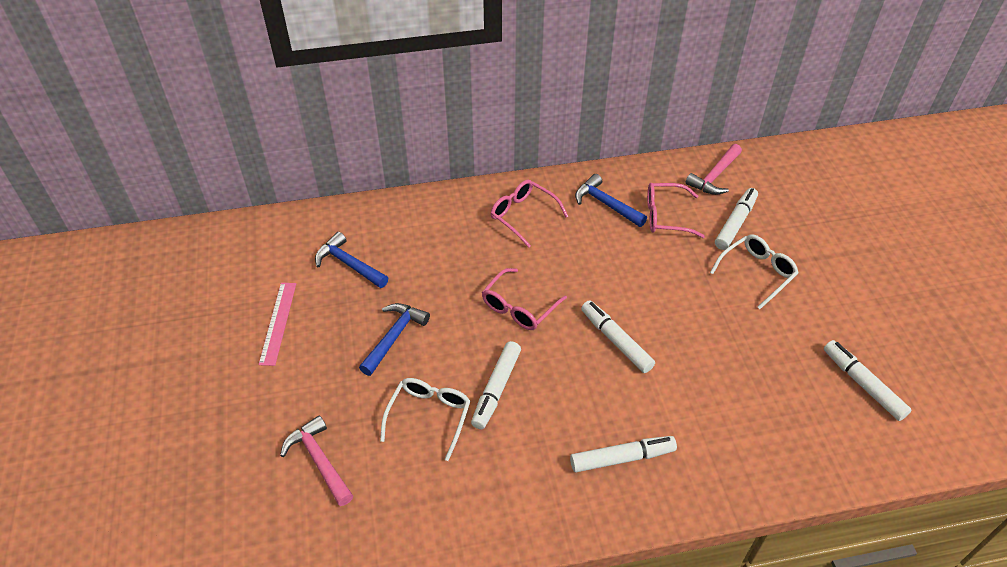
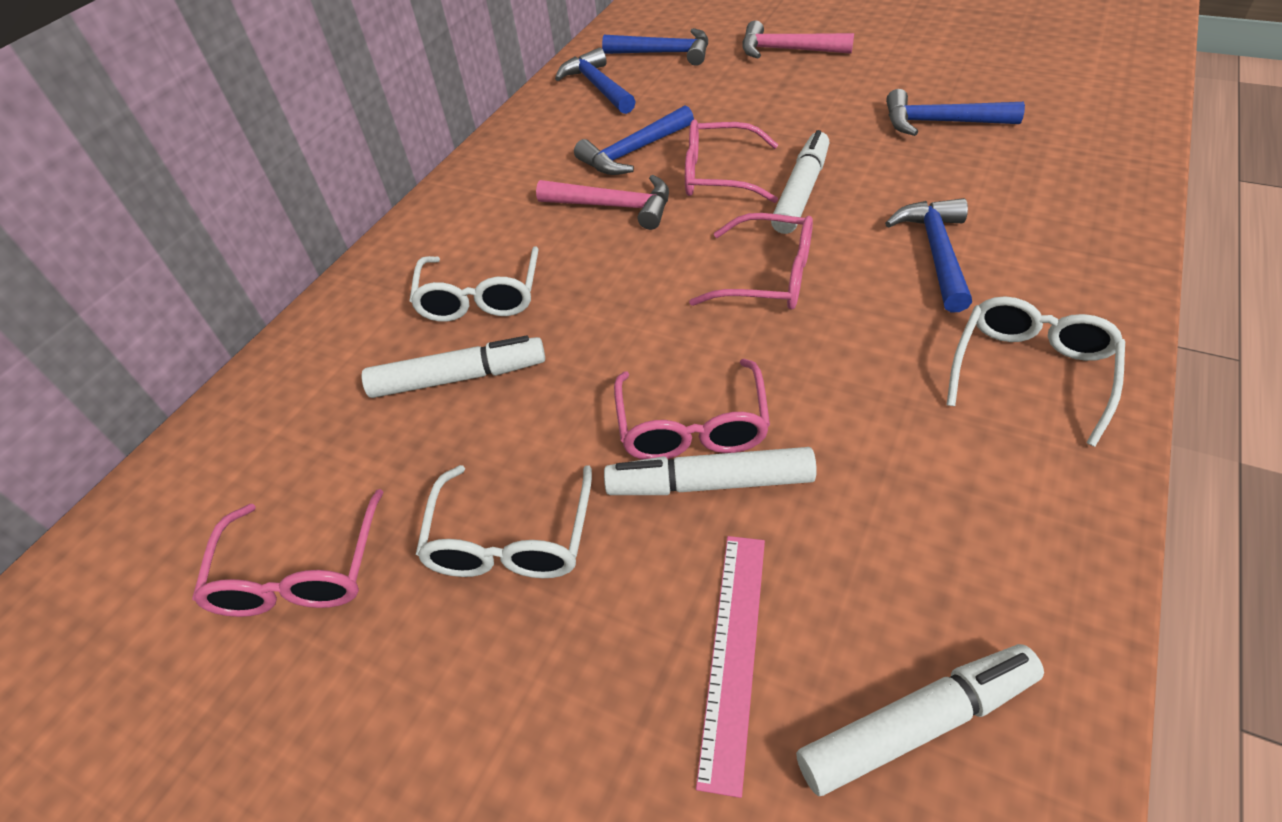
blue hammer: 3 -> 5
pink glasses: 3 -> 4
white glasses: 2 -> 3
white marker: 5 -> 4

